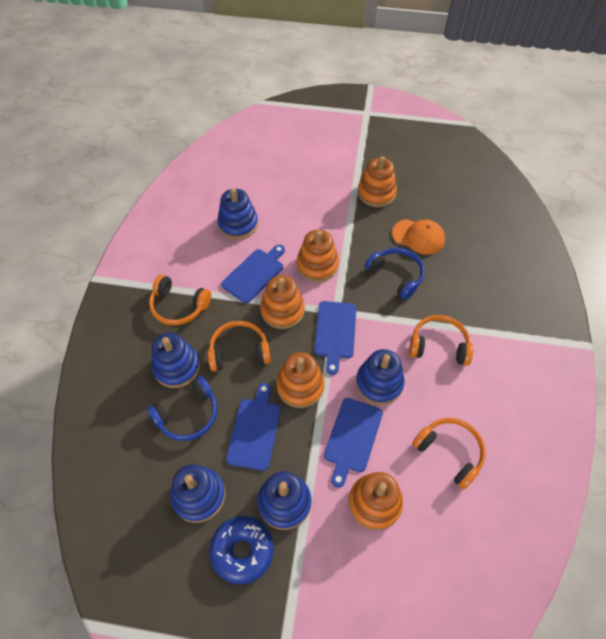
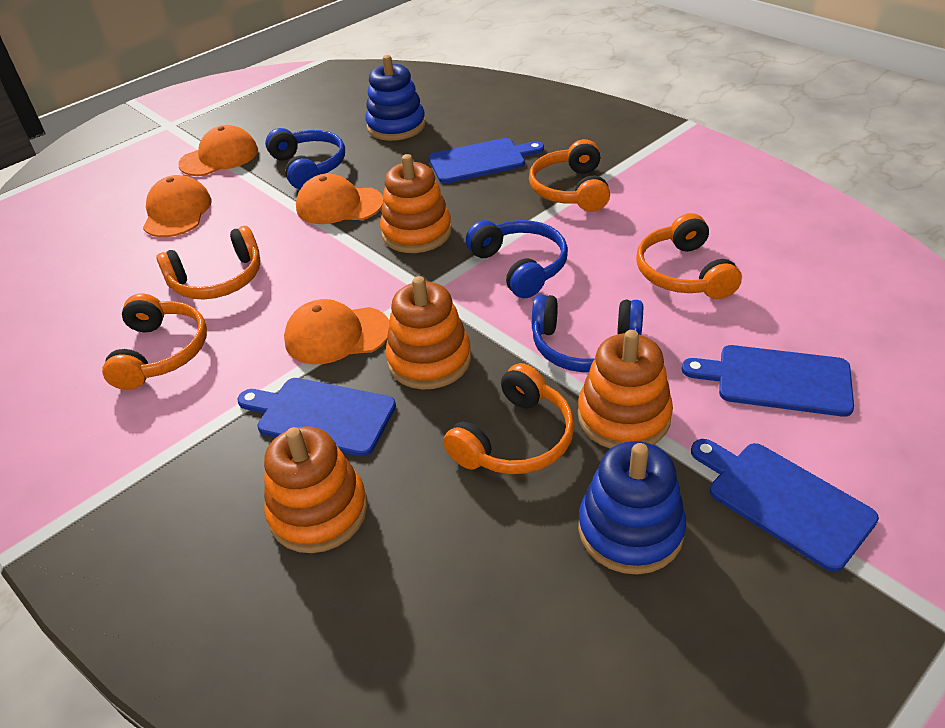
blue donut: 1 -> 0
blue headphones: 2 -> 3
blue stacking toy: 5 -> 2
orange cap: 1 -> 4
orange headphones: 4 -> 5
orange stacking toy: 5 -> 4

